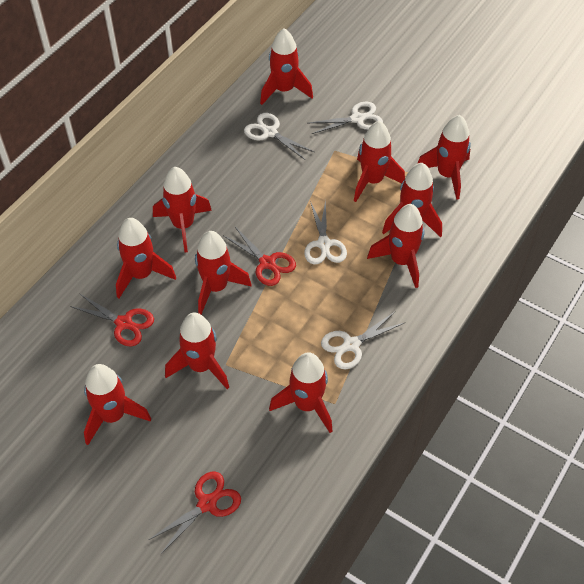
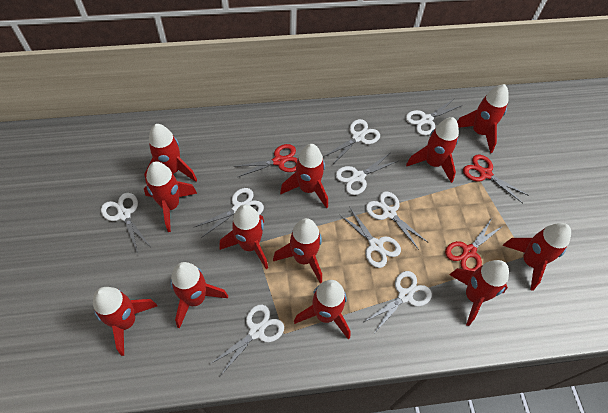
red rocket: 11 -> 12
white scissors: 4 -> 9

